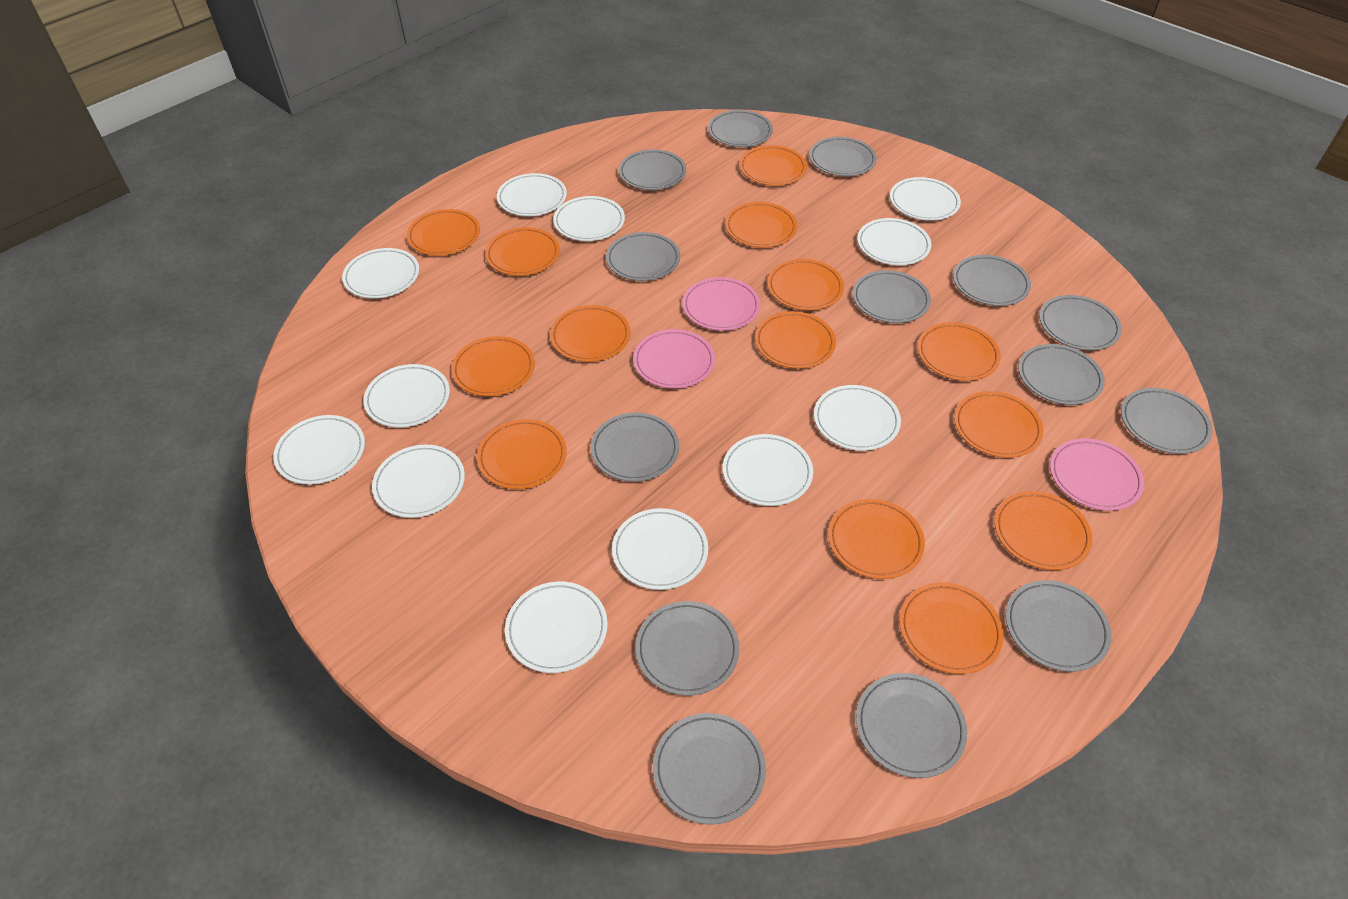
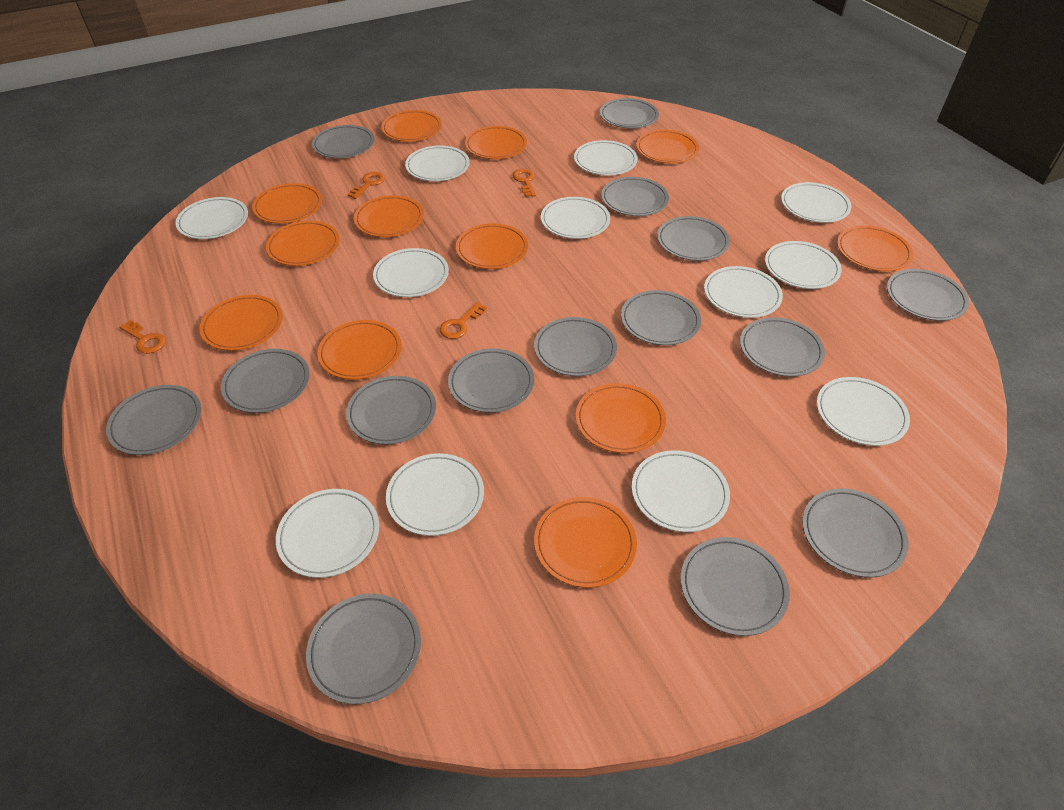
grey plate: 14 -> 15
orange key: 0 -> 4
orange plate: 14 -> 12
pink plate: 3 -> 0

